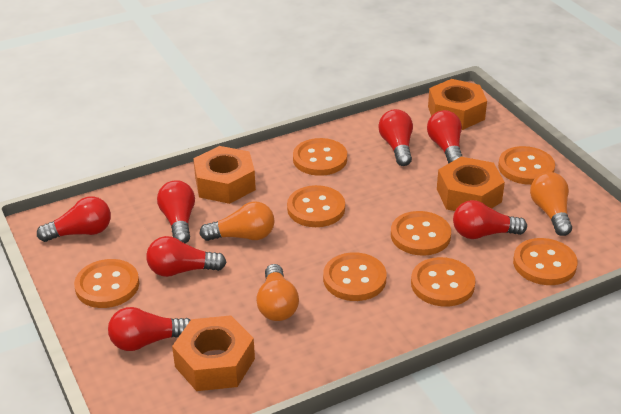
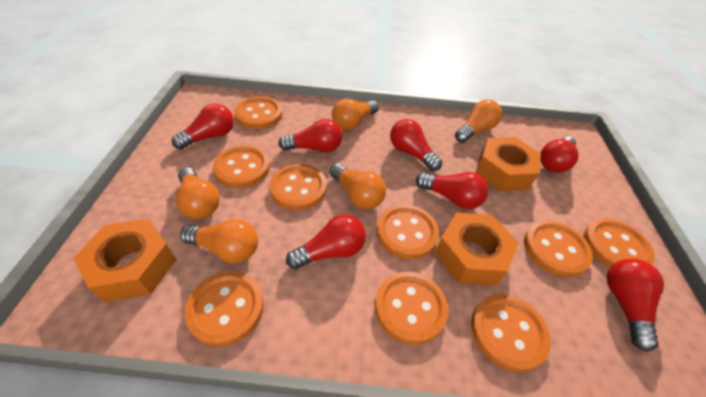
orange button: 8 -> 9
orange light bulb: 3 -> 5
orange nut: 4 -> 3

